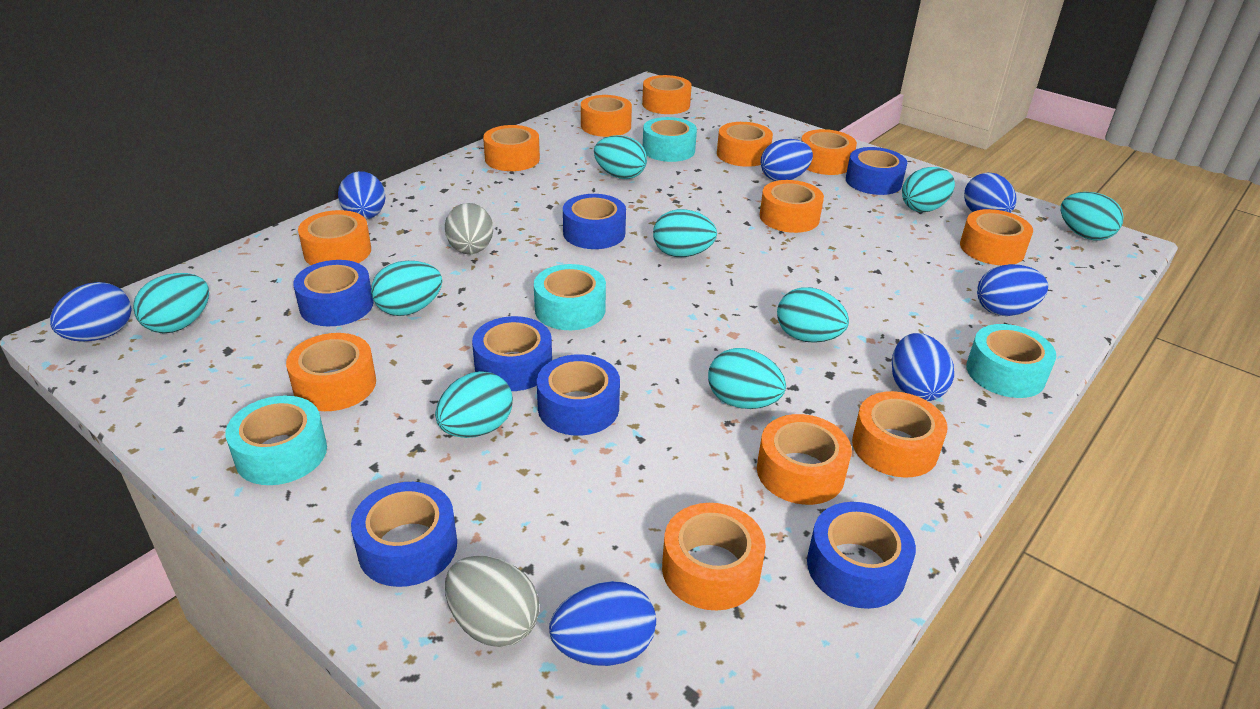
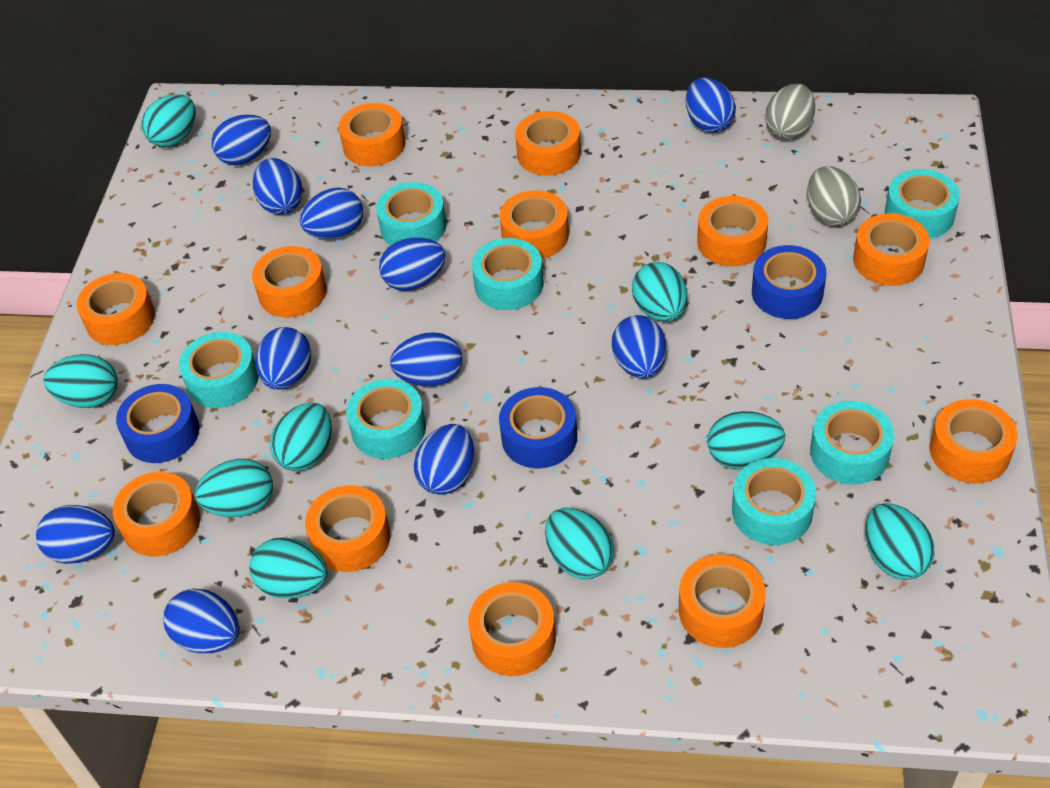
blue egg: 7 -> 11
blue tape: 7 -> 3
turquoise tape: 4 -> 7

